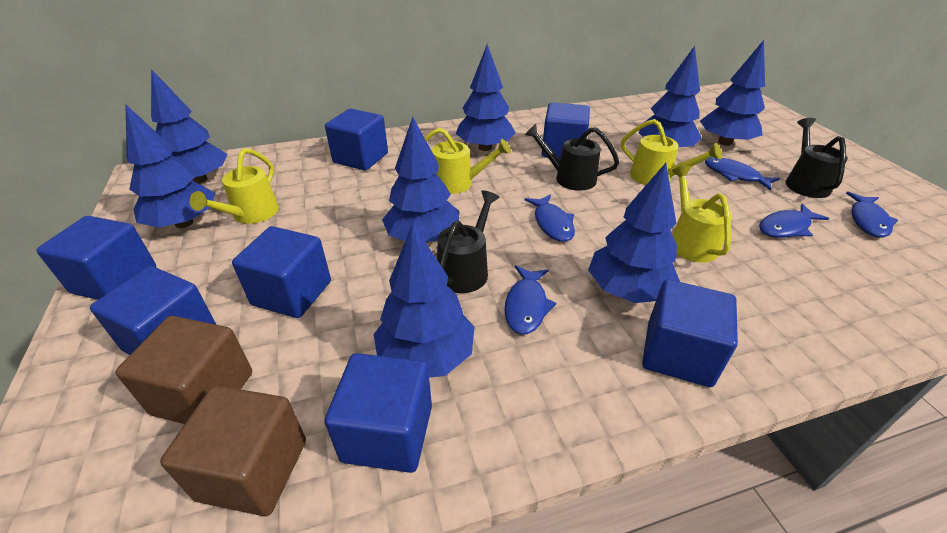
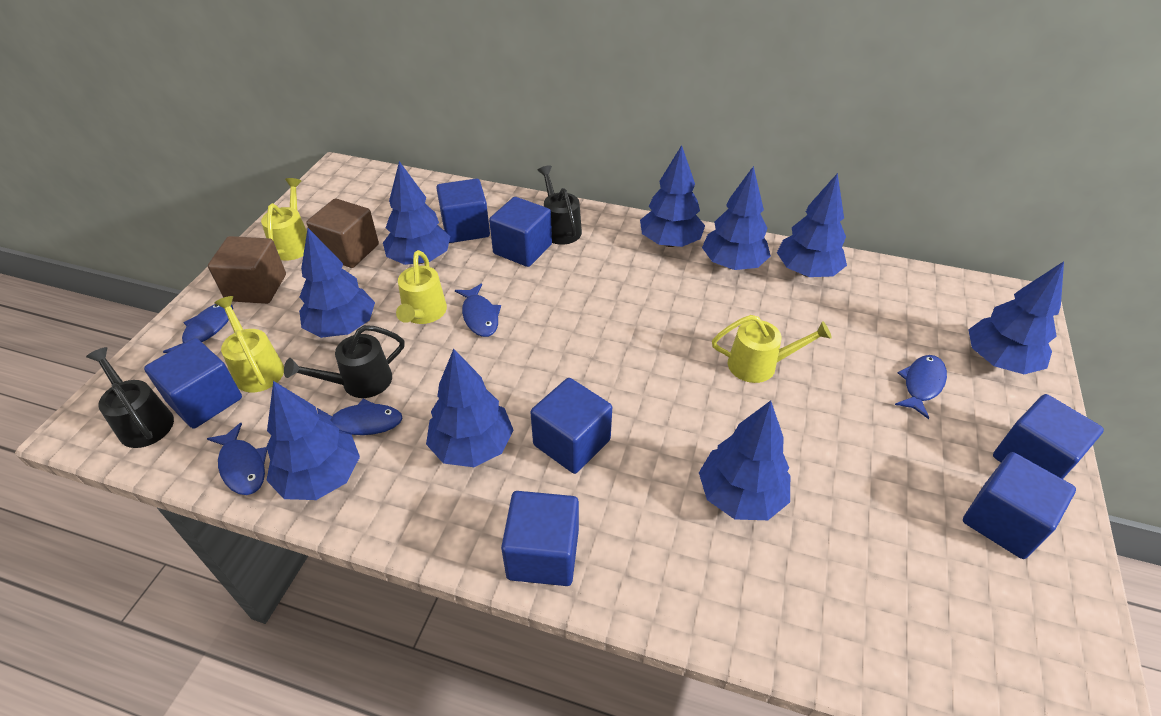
blue tree: 8 -> 9

